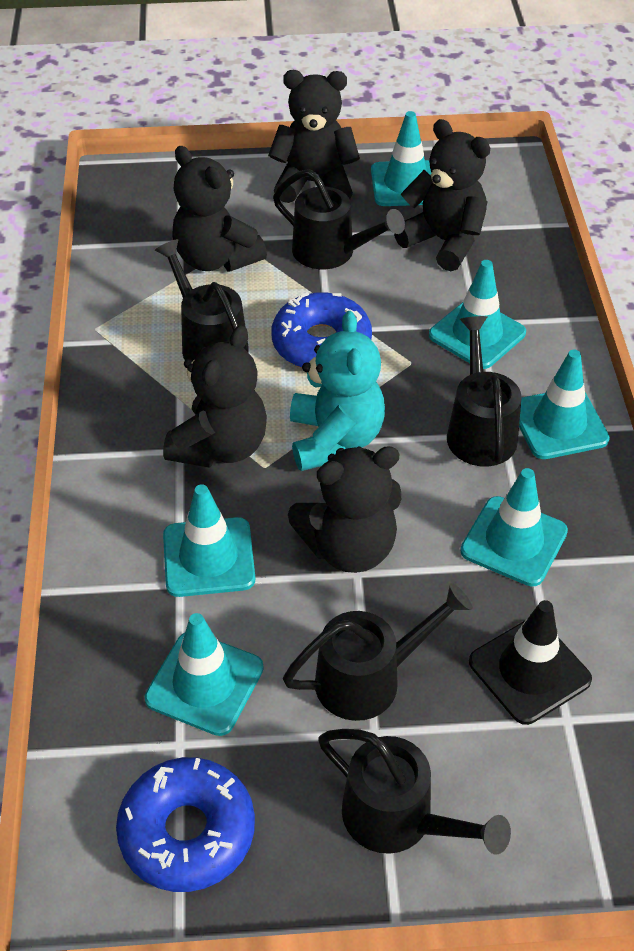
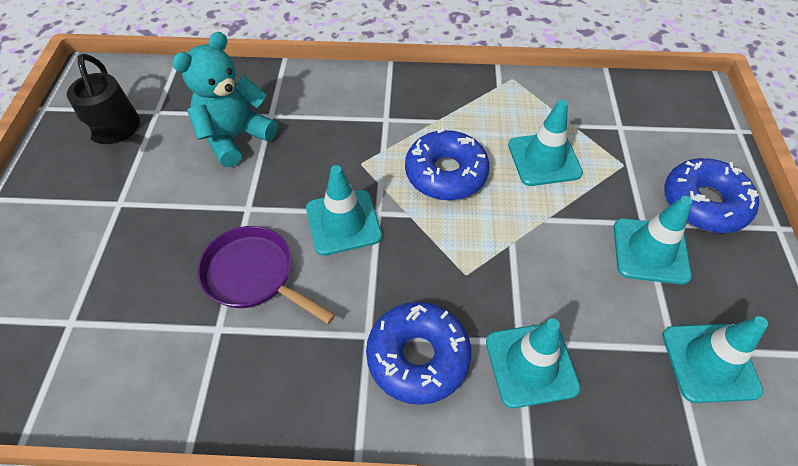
black teddy bear: 5 -> 0
black traffic cone: 1 -> 0
black watering can: 5 -> 1
blue donut: 2 -> 3
purple pan: 0 -> 1
turquoise traffic cone: 6 -> 5

